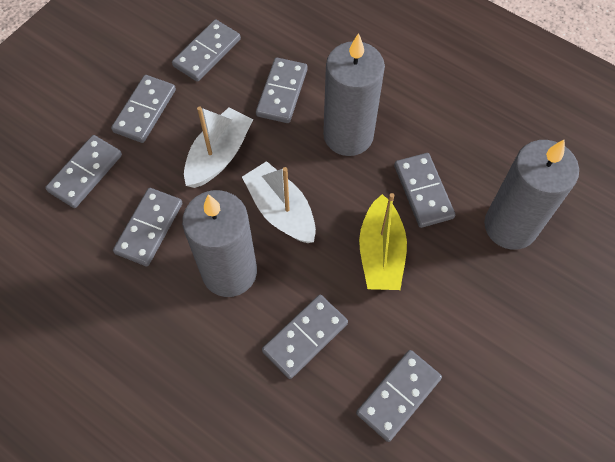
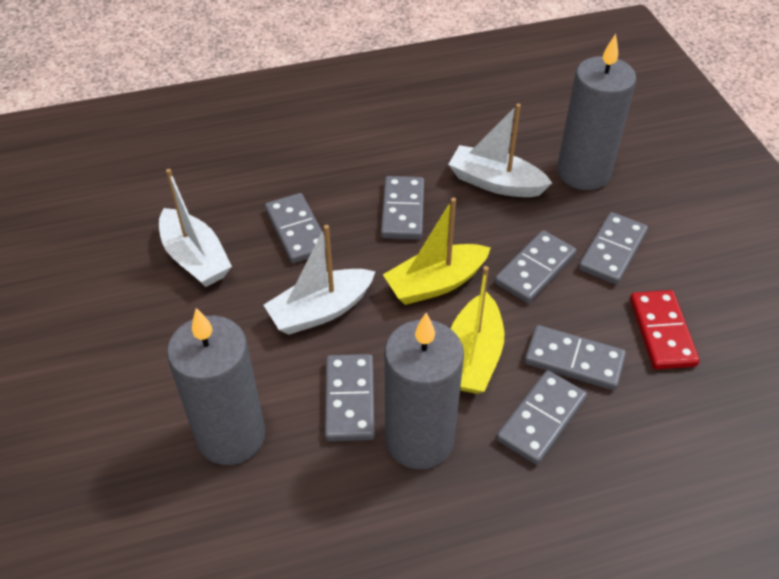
grey domino: 8 -> 7
red domino: 0 -> 1
white boat: 2 -> 3
yellow boat: 1 -> 2

